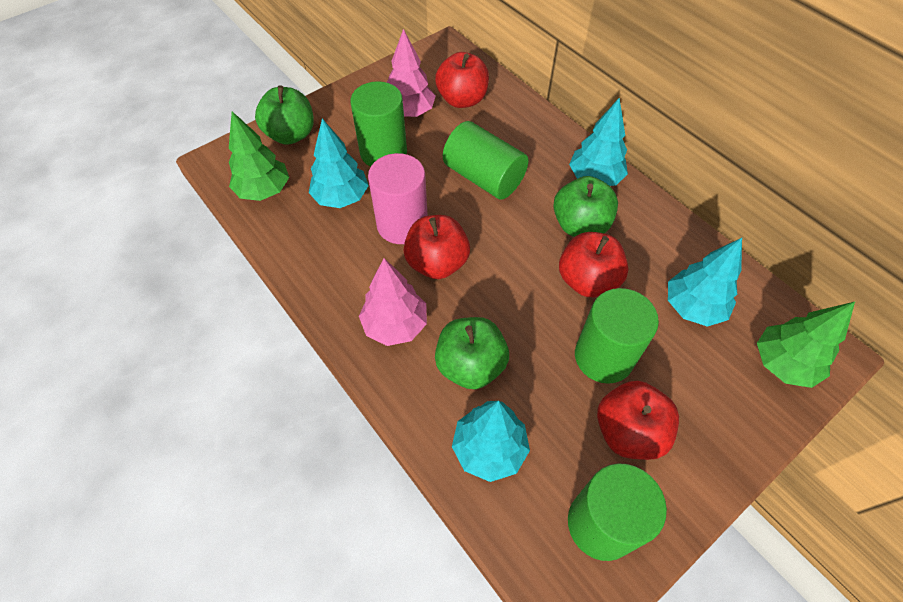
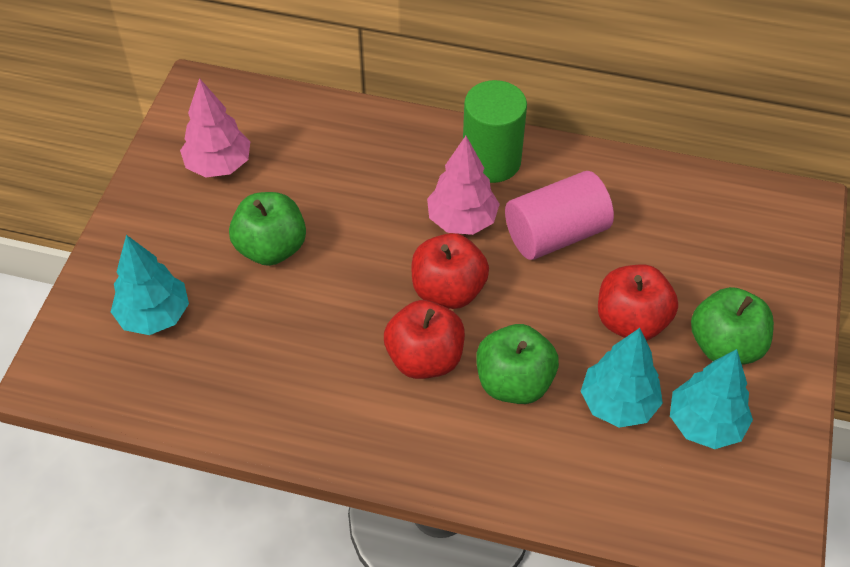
green cylinder: 4 -> 1
green tree: 2 -> 0
red apple: 4 -> 3
turquoise tree: 4 -> 3

